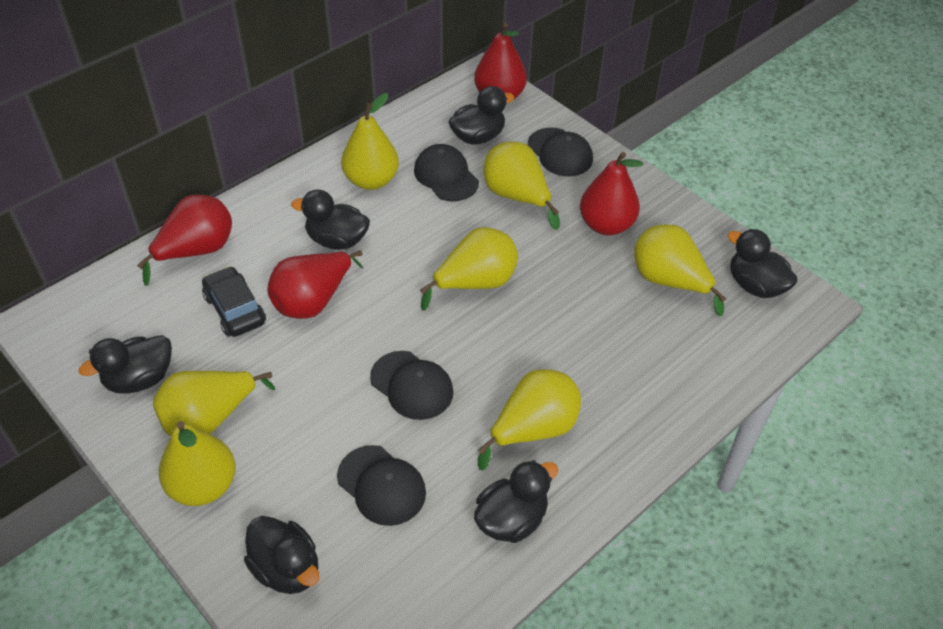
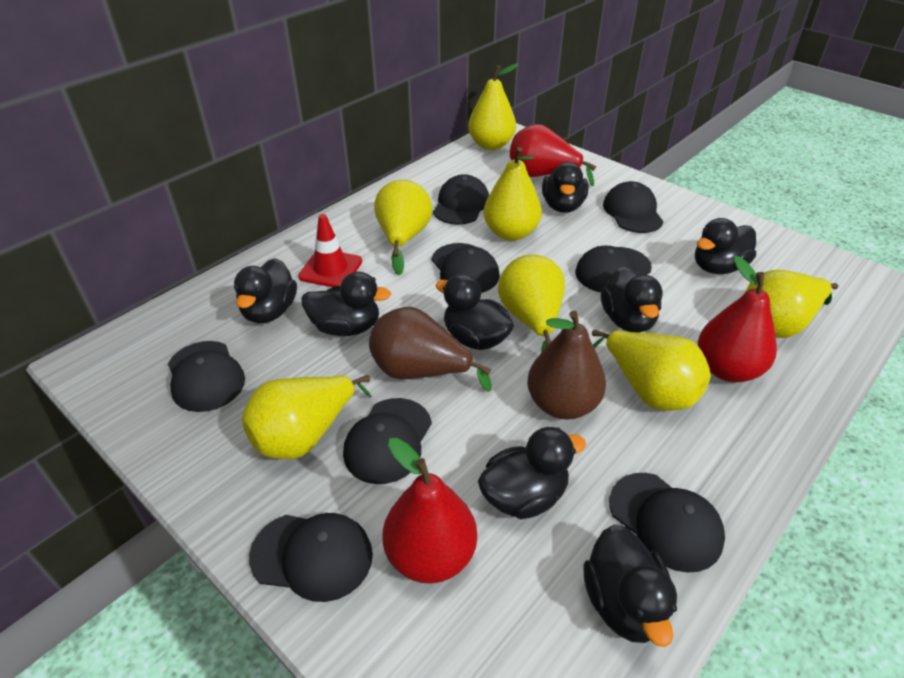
black cap: 4 -> 8
black car: 1 -> 0
black duck: 6 -> 8
brown pear: 0 -> 2
red pear: 4 -> 3
red traffic cone: 0 -> 1

